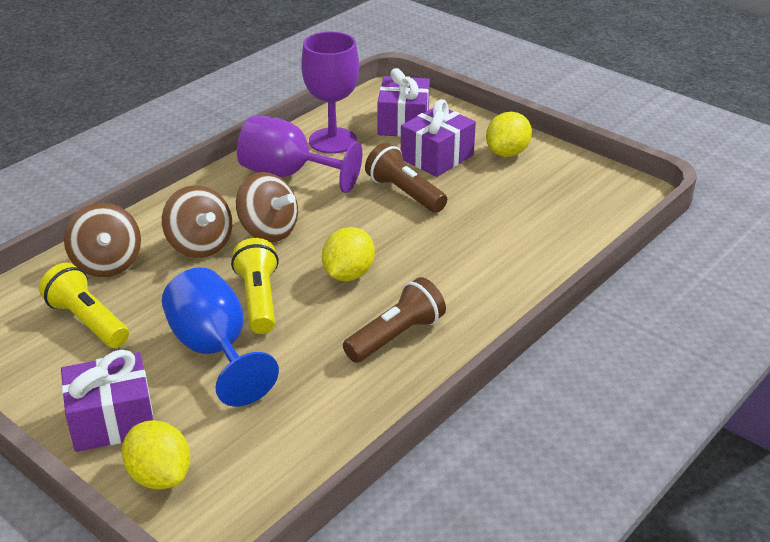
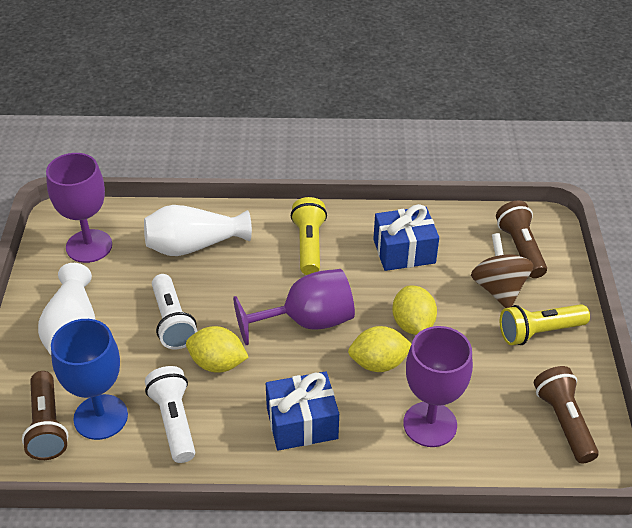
blue gift: 0 -> 2
brown flashlight: 2 -> 3
brown spinning top: 3 -> 1
purple gift: 3 -> 0
purple goblet: 2 -> 3
white flashlight: 0 -> 2
white vase: 0 -> 2

